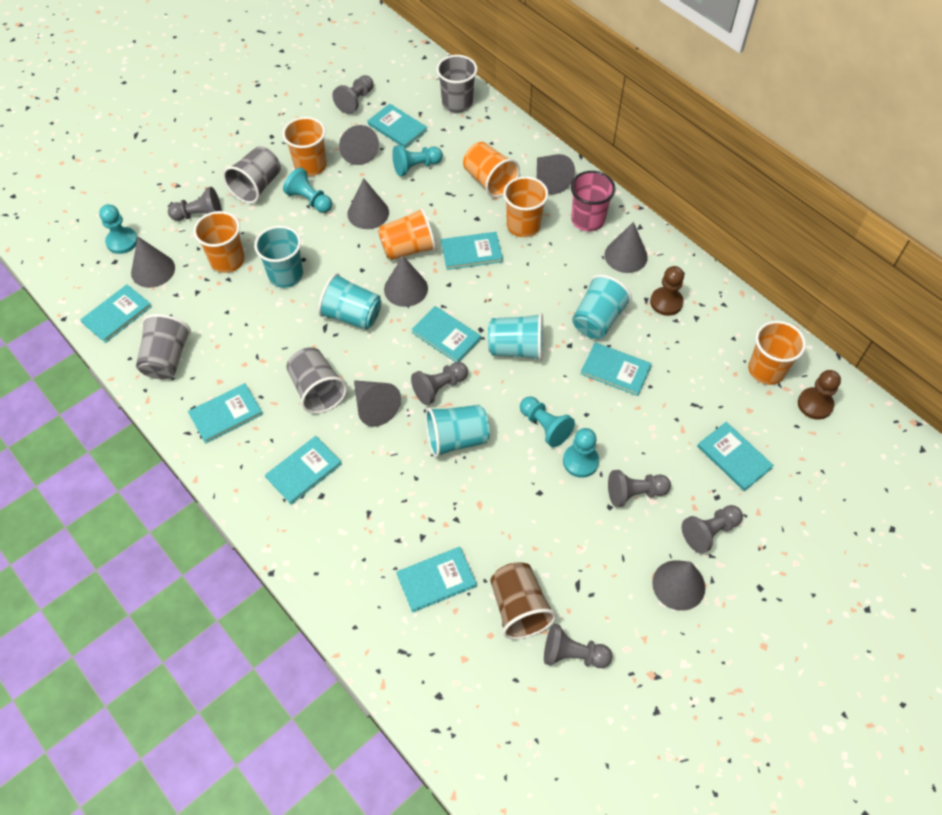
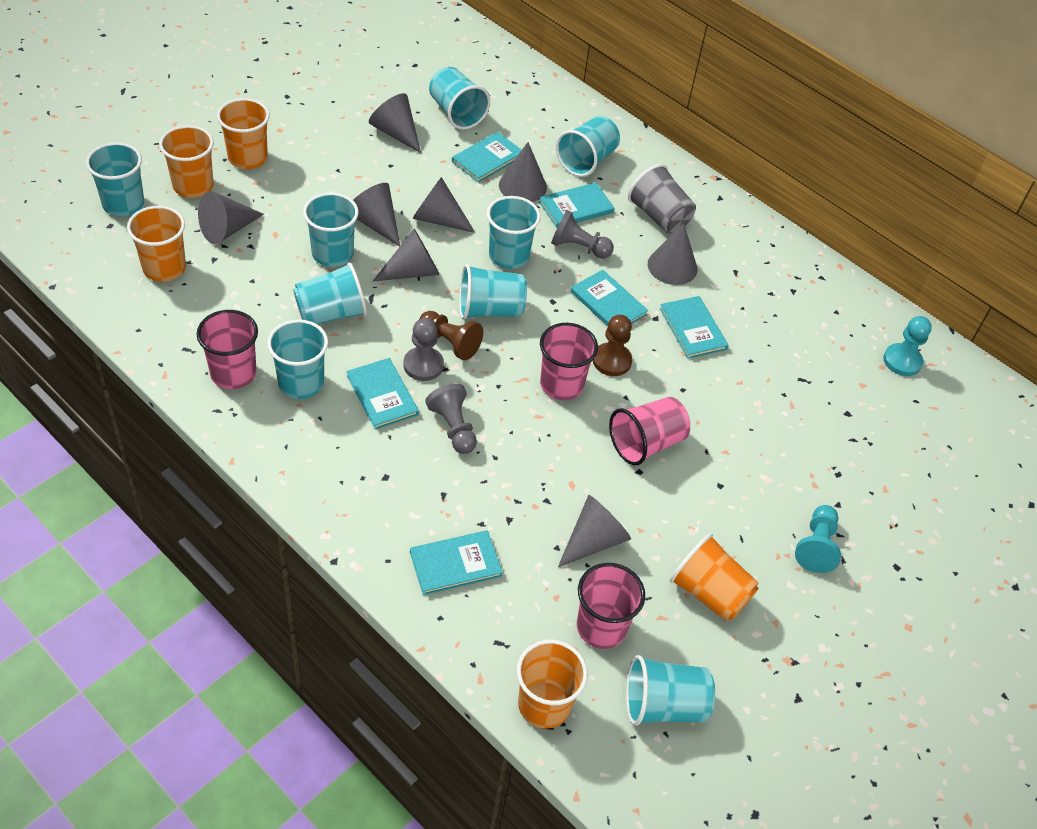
brown cup: 1 -> 0
grey cup: 4 -> 1
grey pawn: 6 -> 3
orange cup: 6 -> 5
pink cup: 1 -> 4
turquoise book: 9 -> 6
turquoise cup: 5 -> 9
turquoise pawn: 5 -> 2

